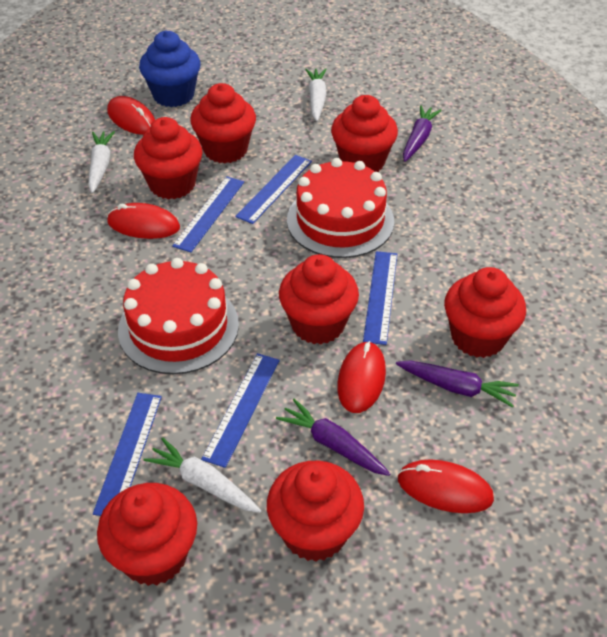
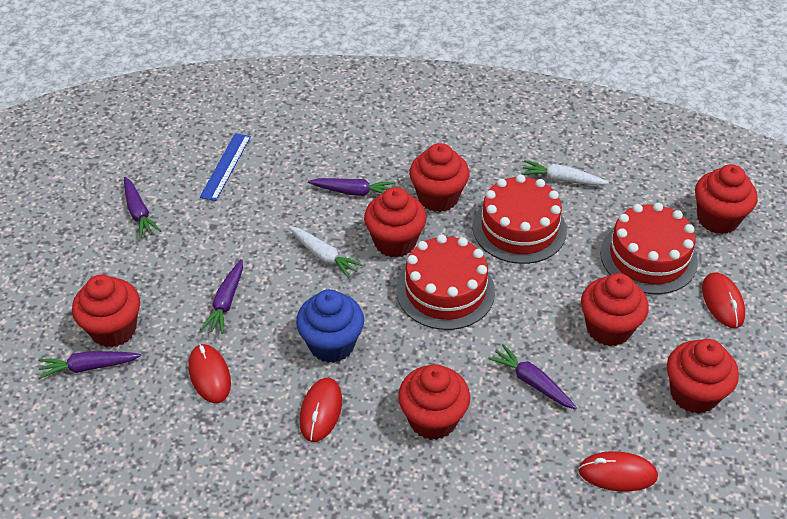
blue ruler: 5 -> 1
purple carrot: 3 -> 5
red cake: 2 -> 3
white carrot: 3 -> 2

